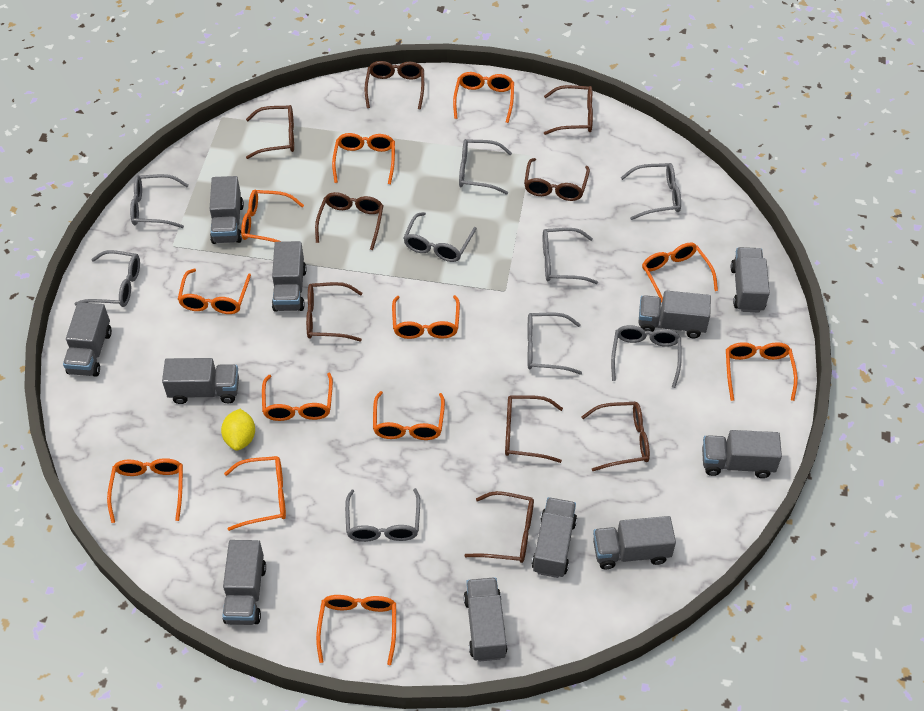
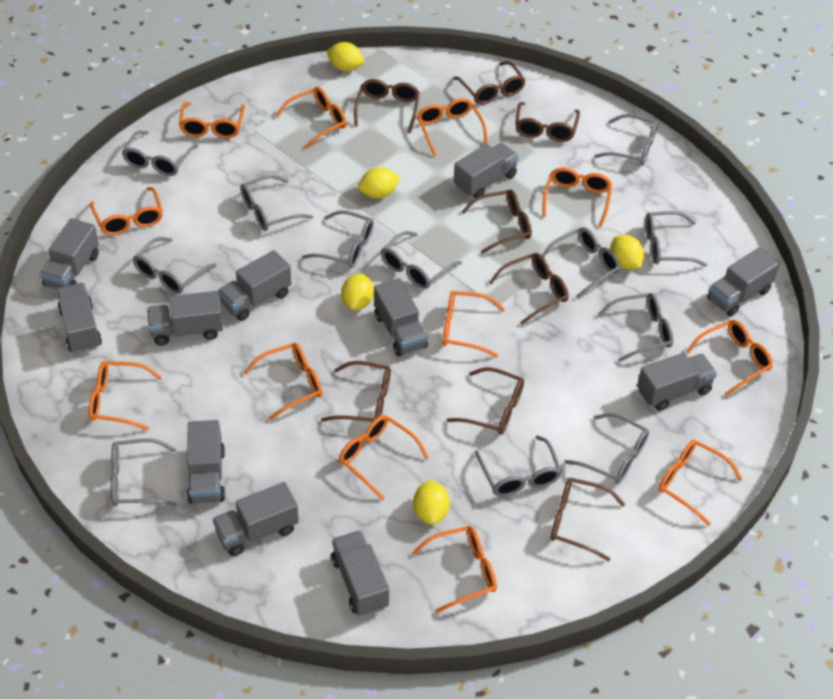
brown glasses: 9 -> 8
grey glasses: 9 -> 12
yellow lemon: 1 -> 5

